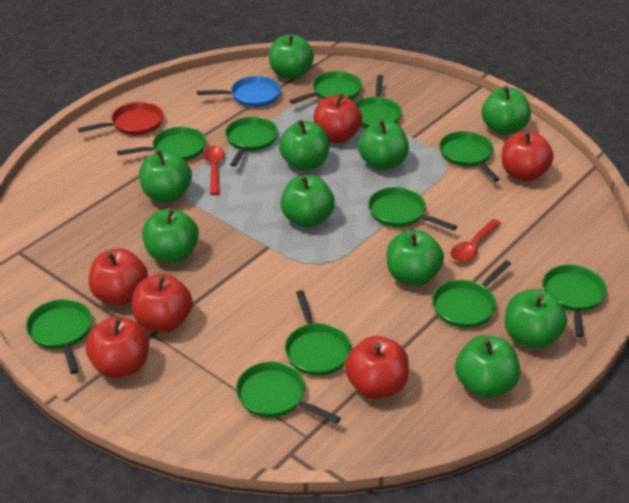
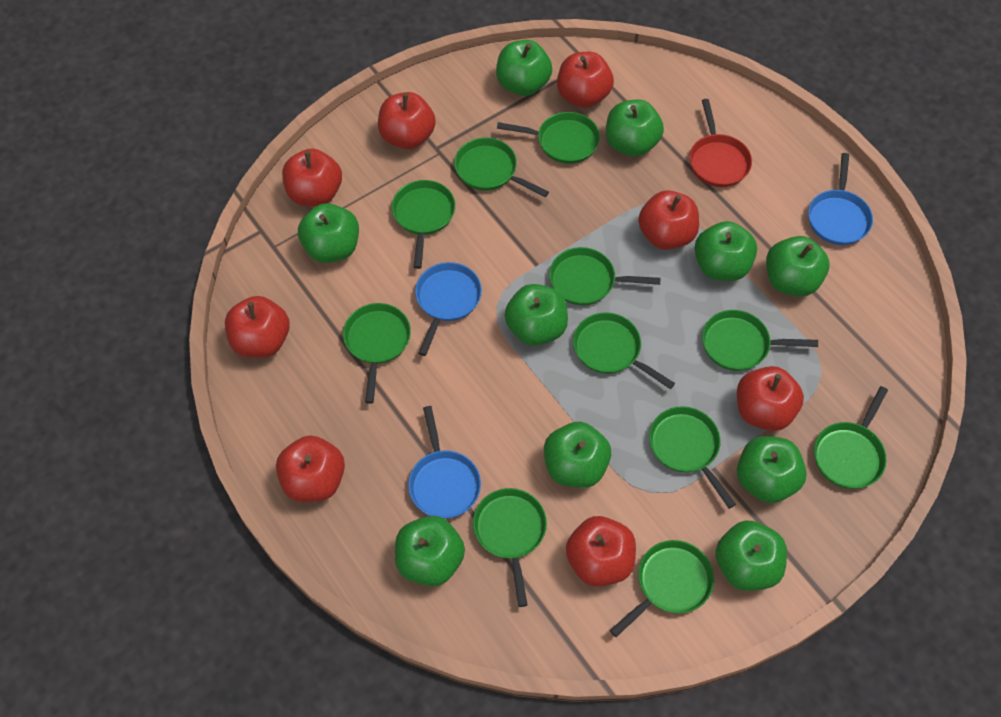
blue pan: 1 -> 3
red apple: 6 -> 8
red spoon: 2 -> 0

